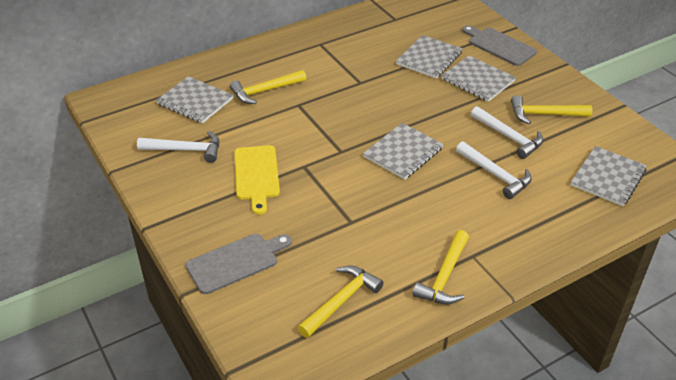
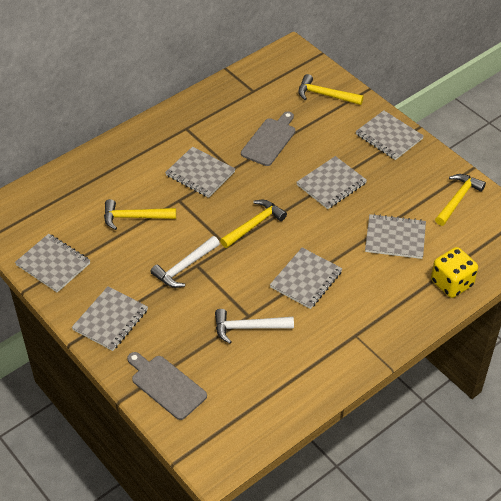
grey notebook: 5 -> 7
white hammer: 3 -> 2
yellow cutting board: 1 -> 0
yellow dice: 0 -> 1

